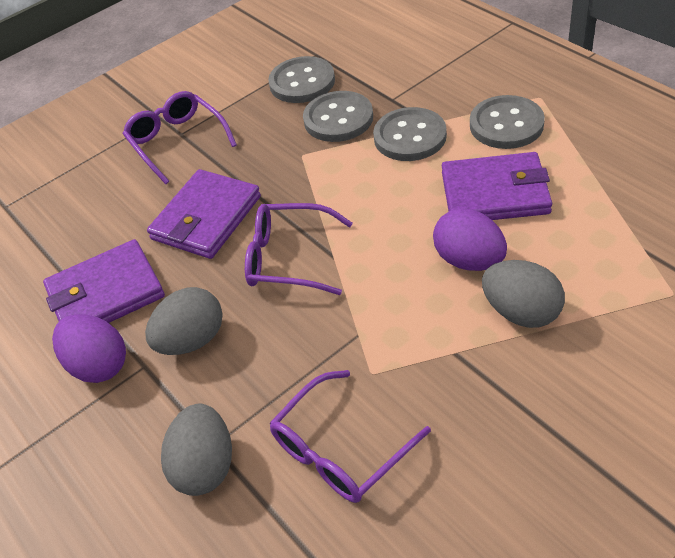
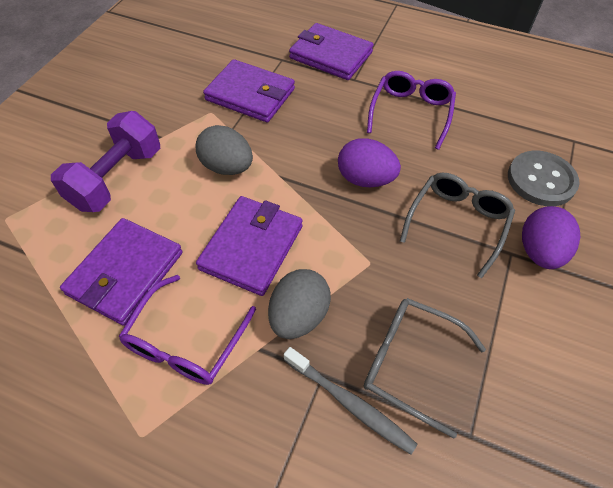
grey button: 4 -> 1
grey egg: 3 -> 2
grey glasses: 0 -> 2
grey toothbrush: 0 -> 1
purple dumbbell: 0 -> 1
purple glasses: 3 -> 2
purple wallet: 3 -> 4

